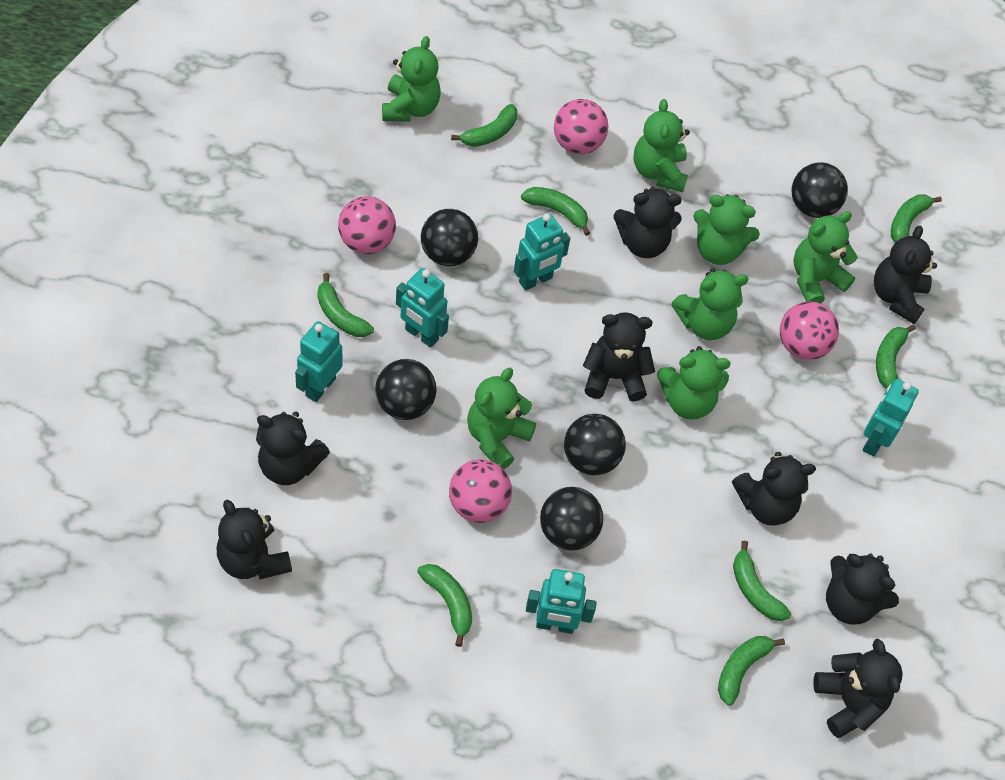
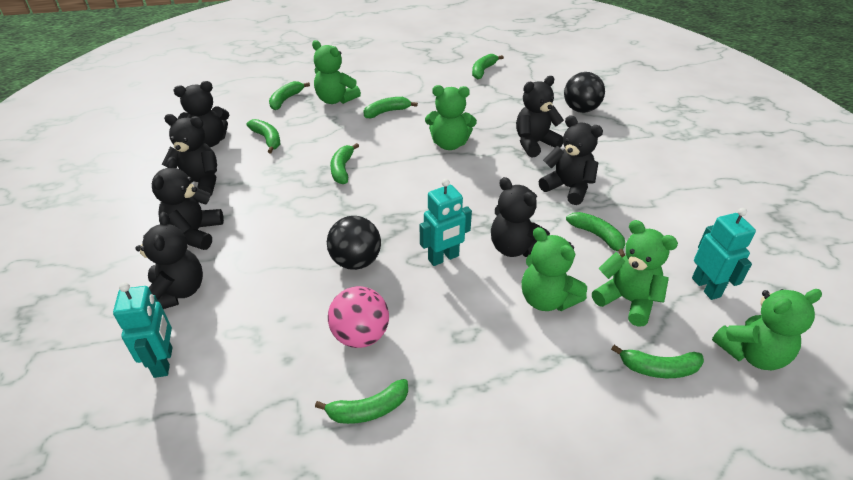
black ball: 5 -> 2
black teddy bear: 8 -> 7
green teddy bear: 7 -> 5
pink ball: 4 -> 1
turquoise robot: 5 -> 3

